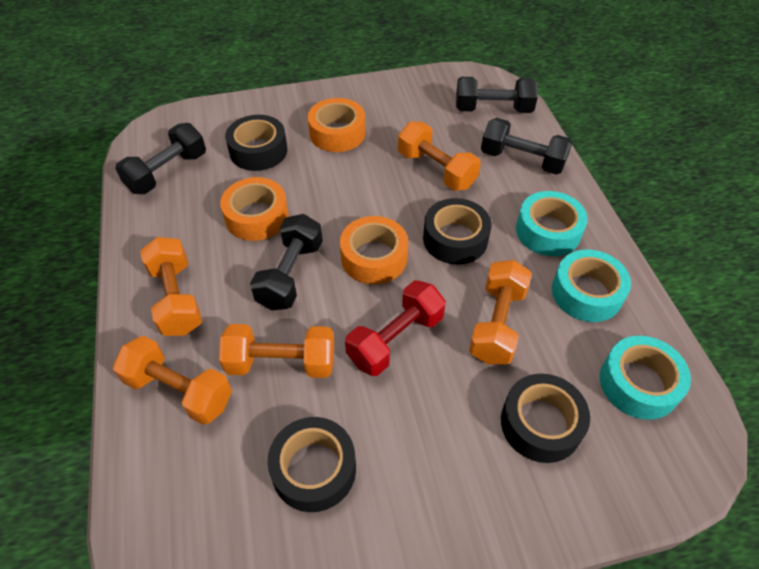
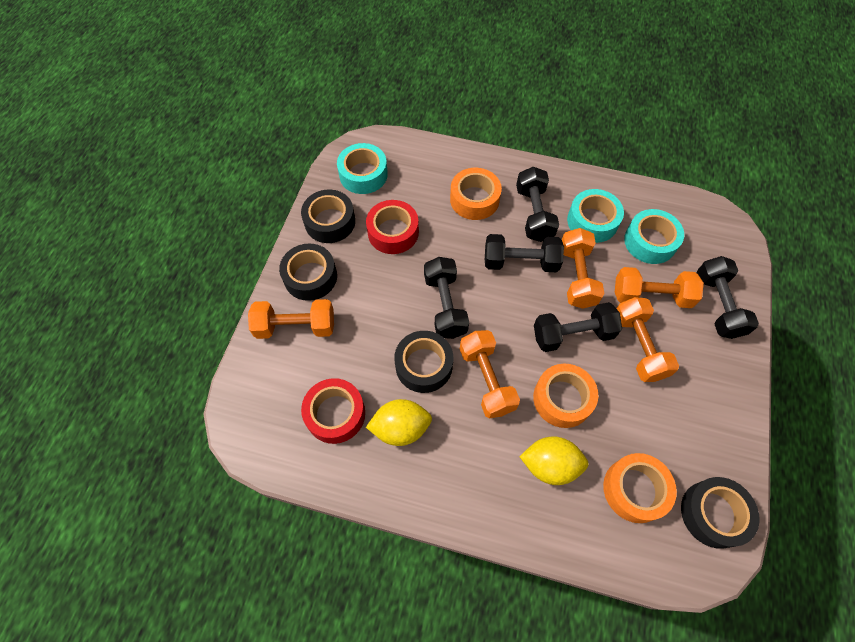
black dumbbell: 4 -> 5
red dumbbell: 1 -> 0
red tape: 0 -> 2
yellow lemon: 0 -> 2

